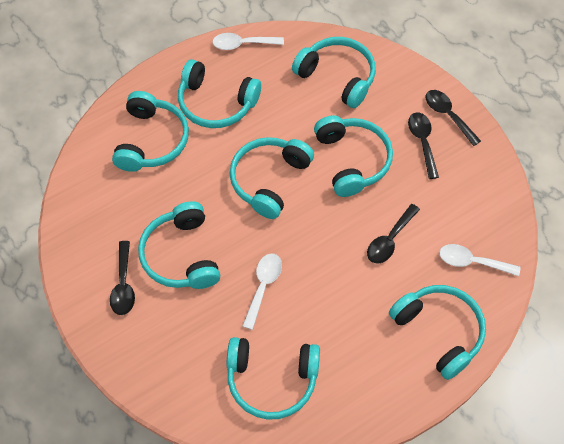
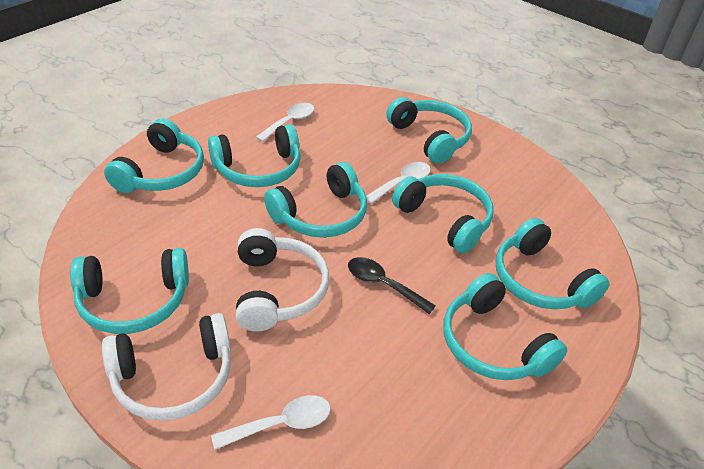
black spoon: 4 -> 1
white headphones: 0 -> 2

